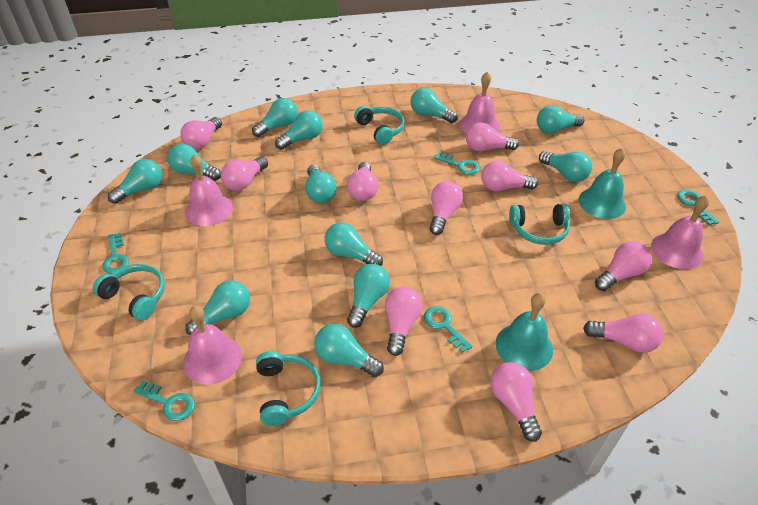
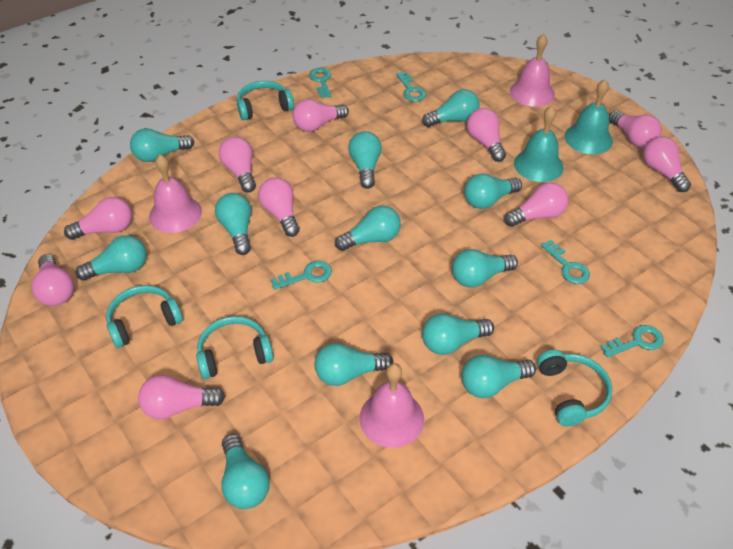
pink bell: 4 -> 3

